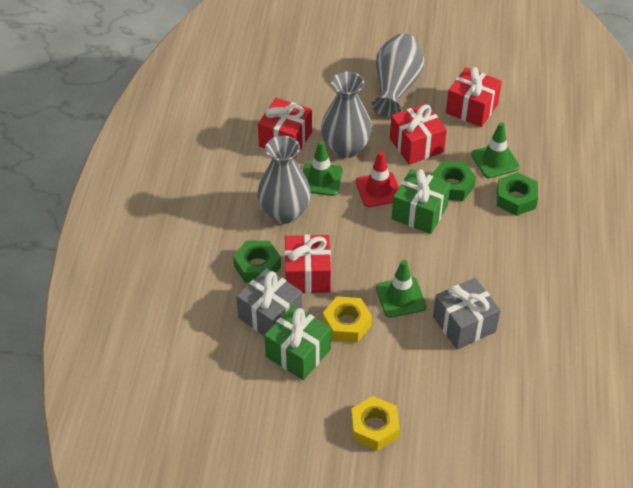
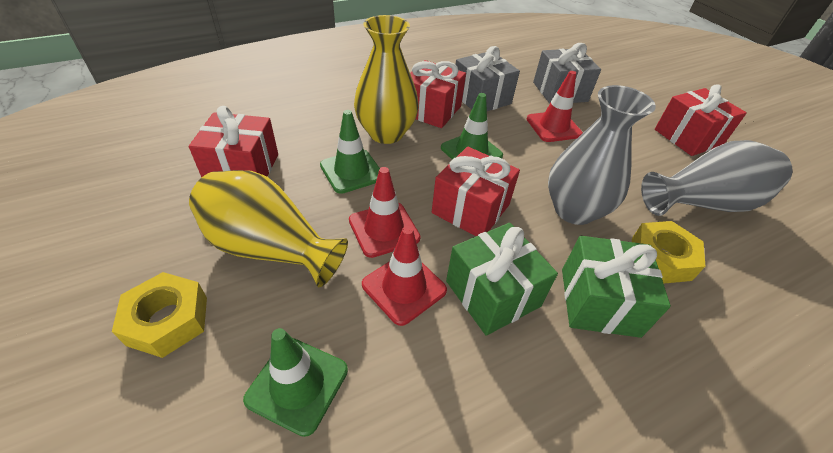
green nut: 3 -> 0
grey vase: 3 -> 2
red traffic cone: 1 -> 3
yellow vase: 0 -> 2

